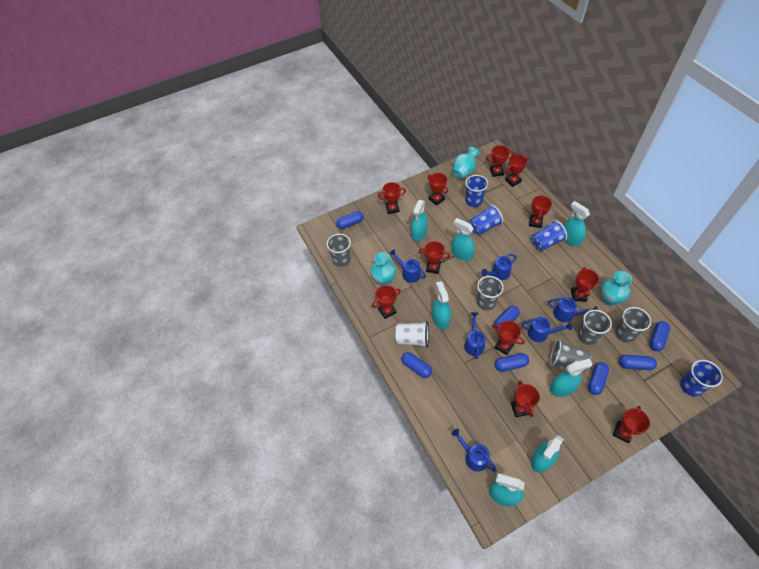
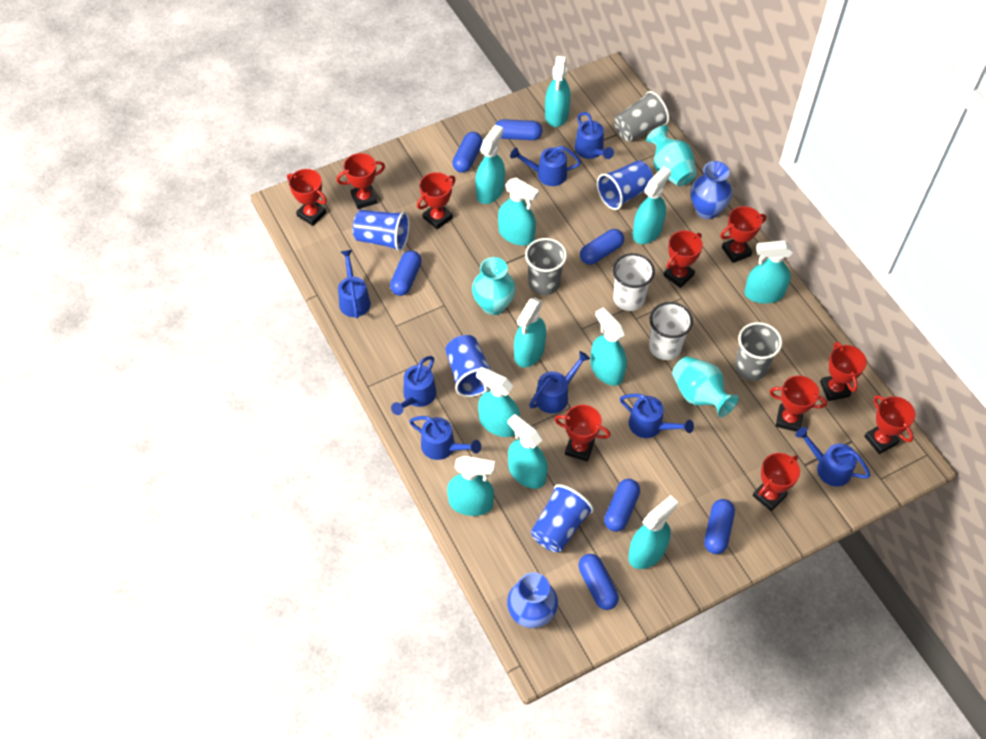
blue vase: 0 -> 2
blue watering can: 6 -> 8
grey cup: 5 -> 3
red trophy: 11 -> 10
turquoise spray bottle: 7 -> 11
white cup: 1 -> 2

